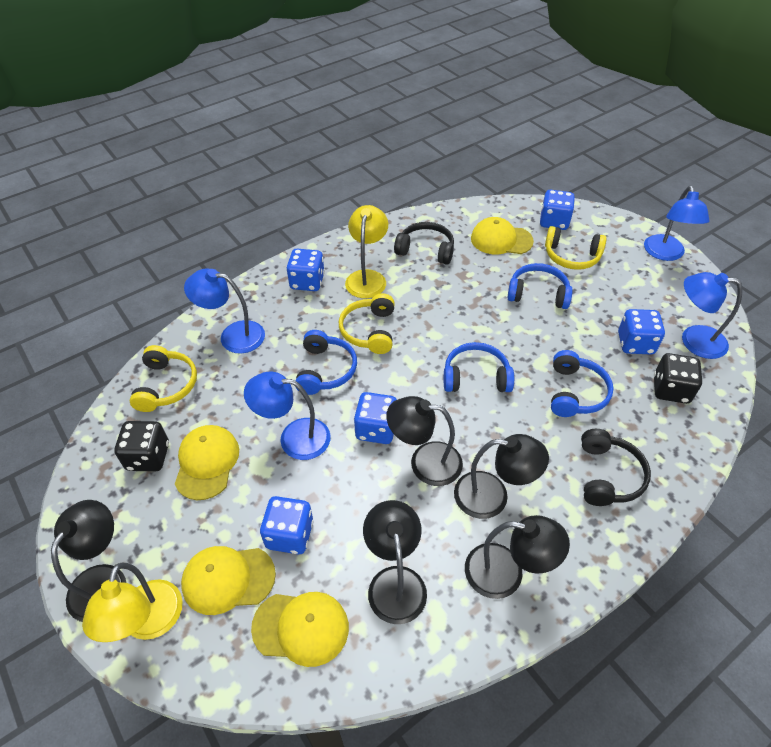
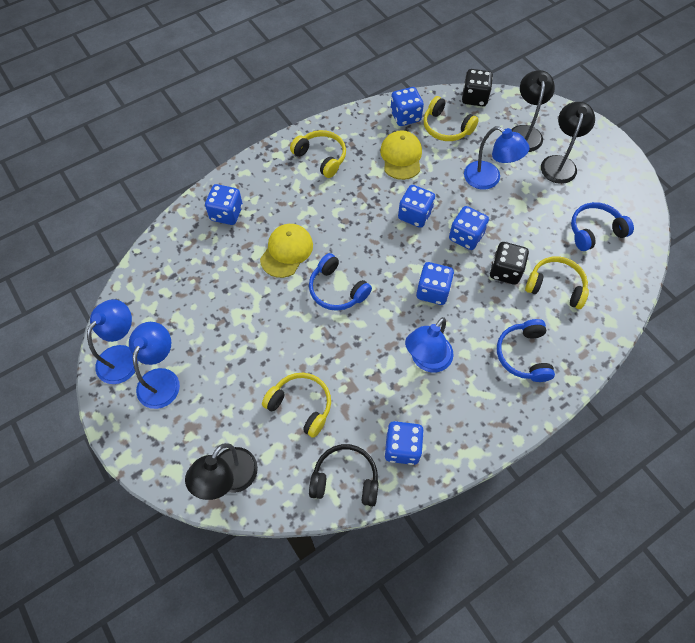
black headphones: 2 -> 1
black lamp: 5 -> 3
blue dice: 5 -> 6
blue headphones: 4 -> 3
yellow cap: 4 -> 2
yellow headphones: 3 -> 4
yellow lamp: 2 -> 0

